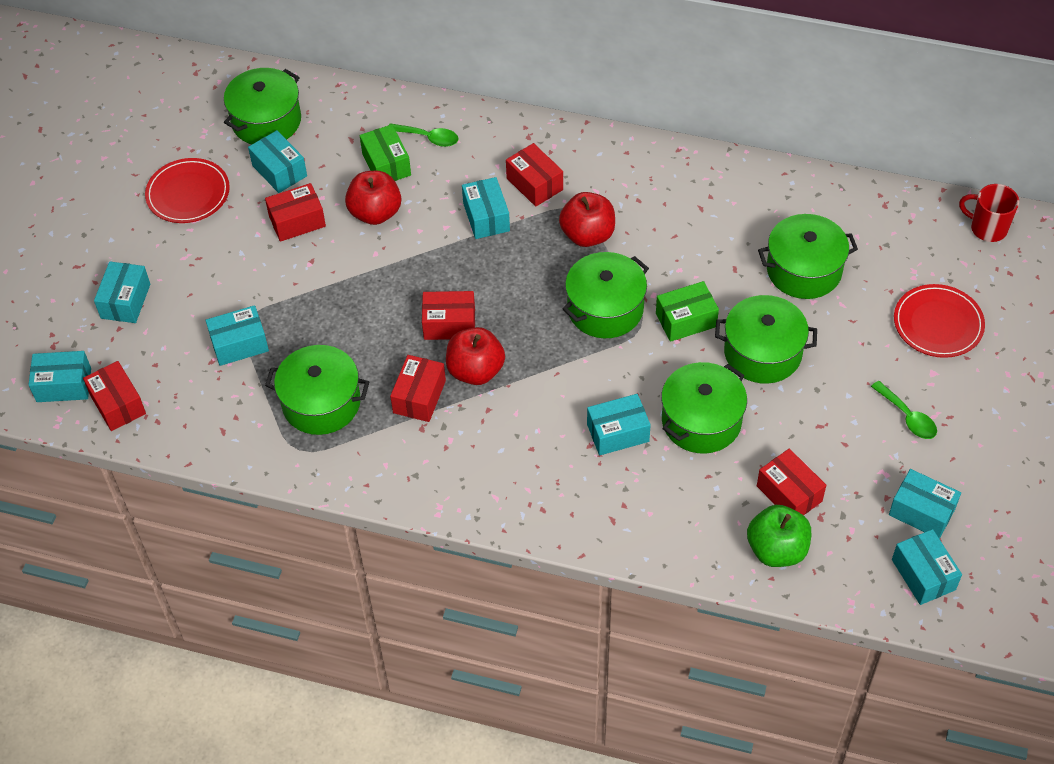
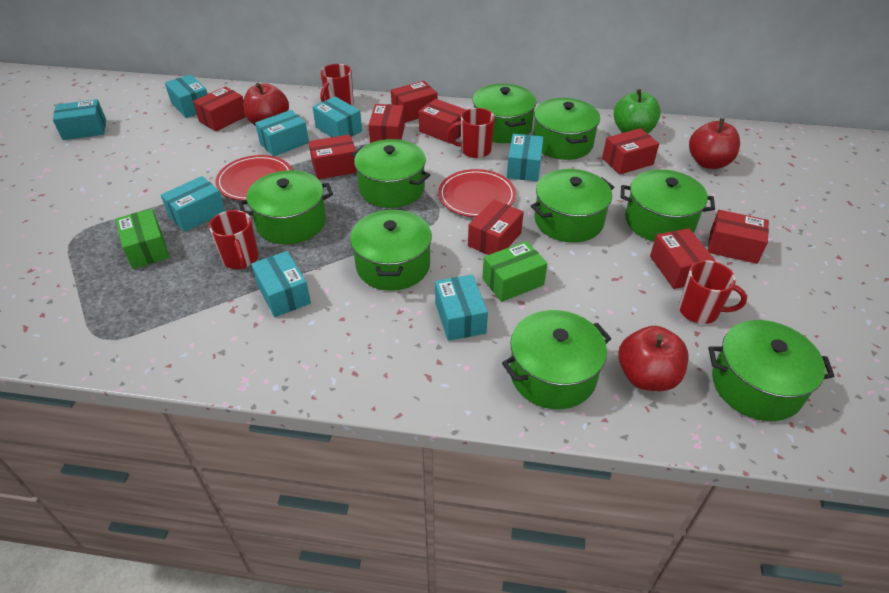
green pot: 6 -> 9
green spoon: 2 -> 0
red box: 6 -> 9
red mug: 1 -> 4

